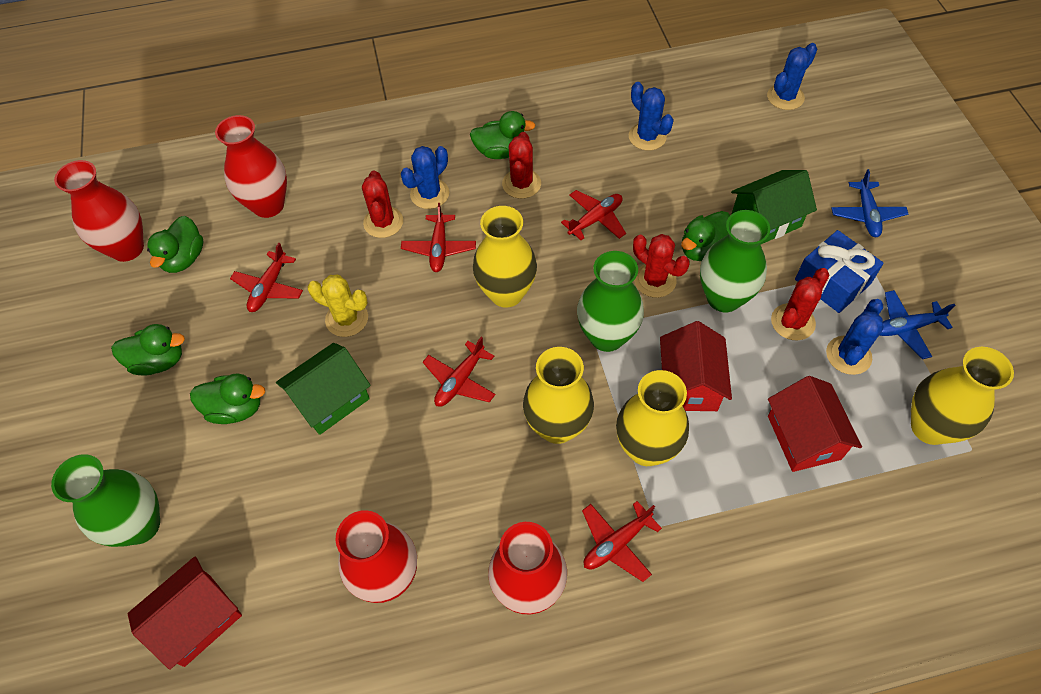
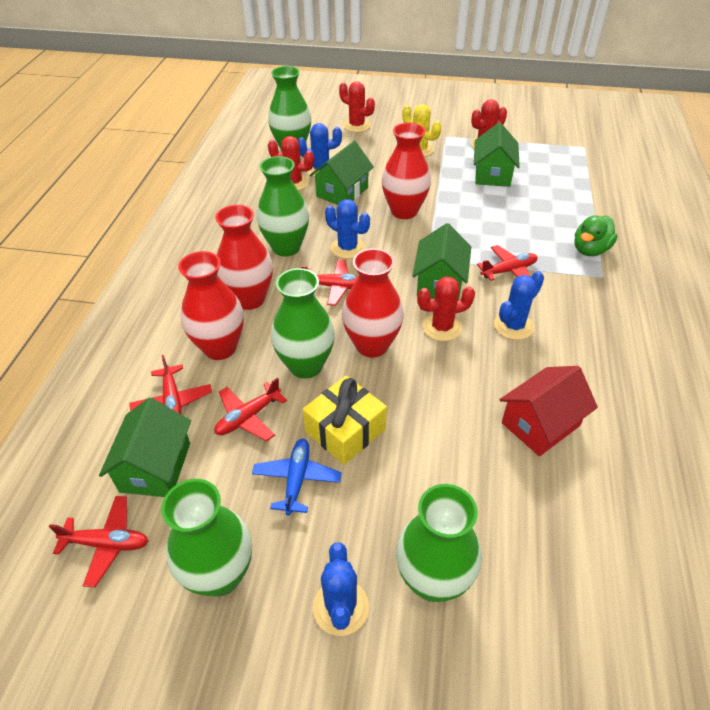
blue gift: 1 -> 0
blue plane: 2 -> 1
green duck: 5 -> 1
green house: 2 -> 4
green vase: 3 -> 5
red house: 3 -> 1
yellow gift: 0 -> 1
yellow vase: 4 -> 0

